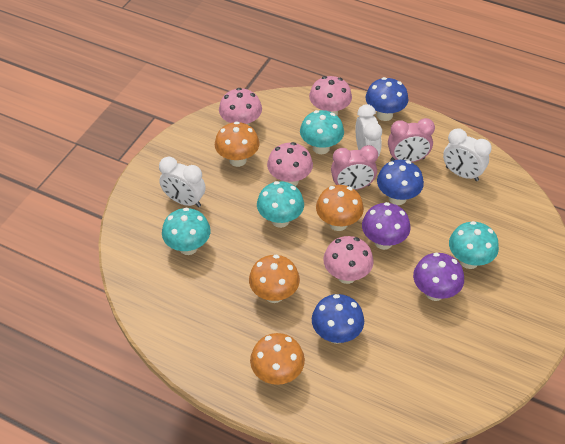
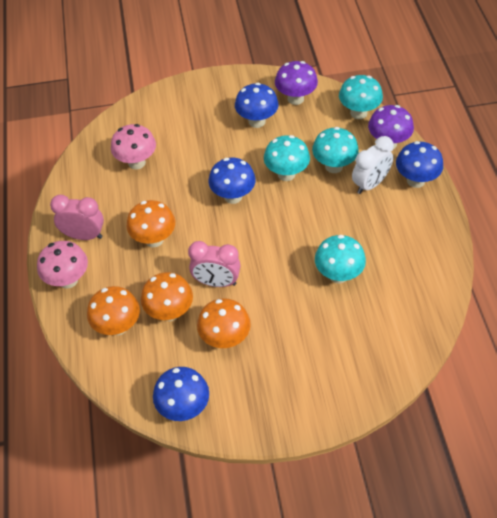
blue mushroom: 3 -> 4
pink mushroom: 4 -> 2
white clock: 3 -> 1

